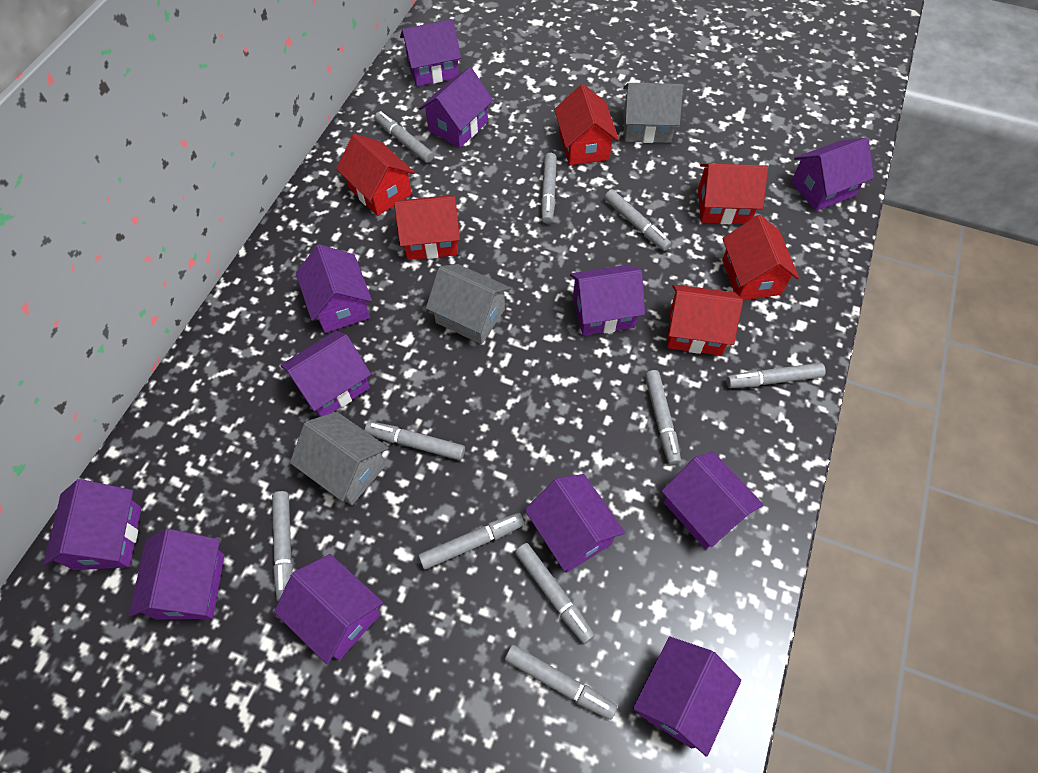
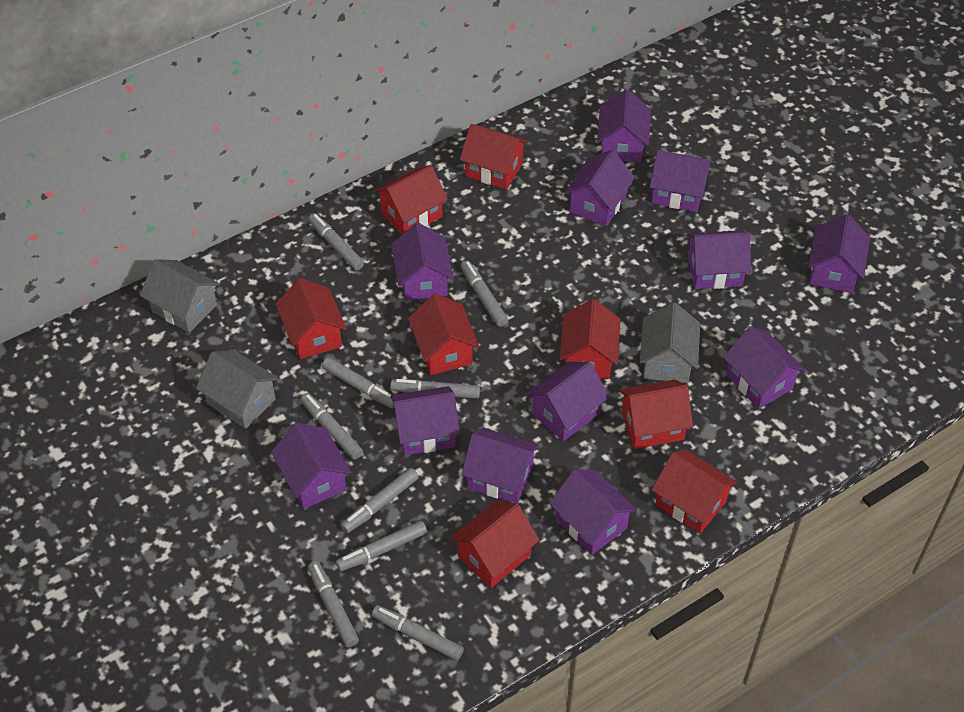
grey marker: 10 -> 9
red house: 6 -> 8

